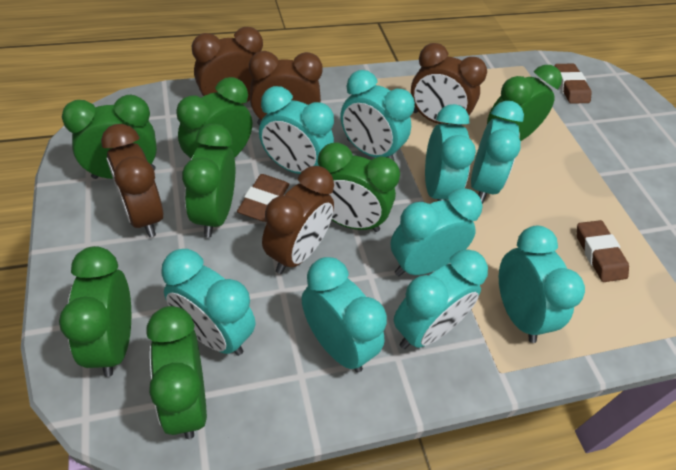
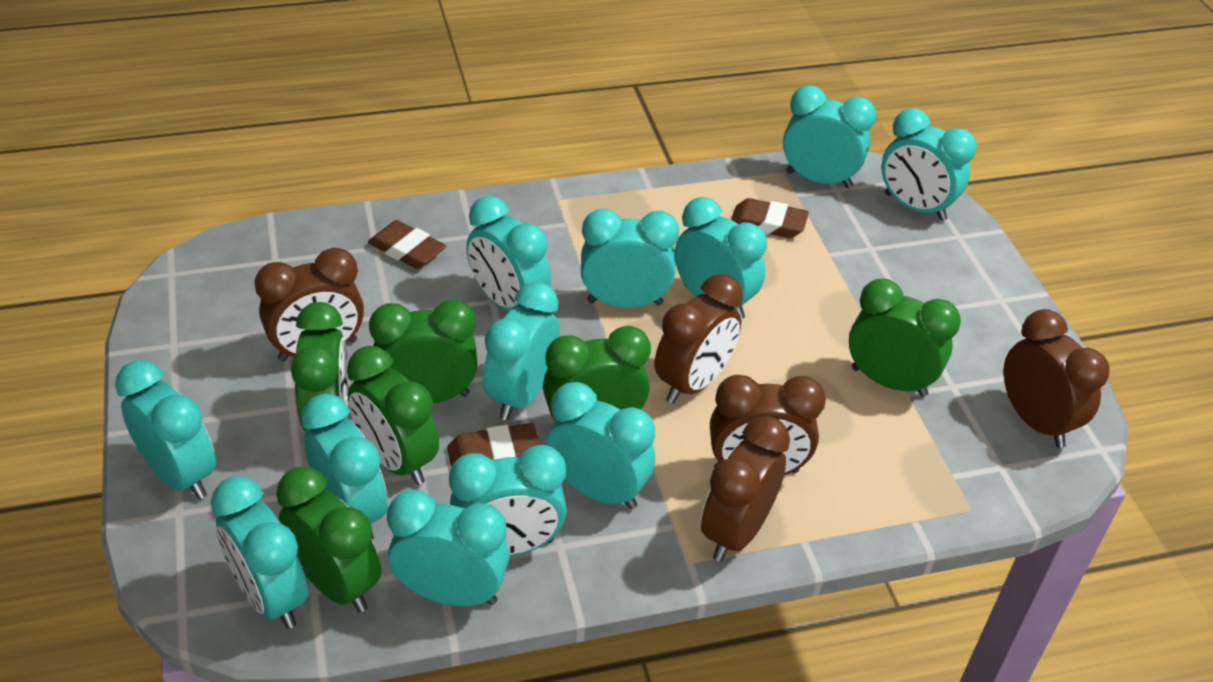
green clock: 7 -> 6
turquoise clock: 9 -> 12

